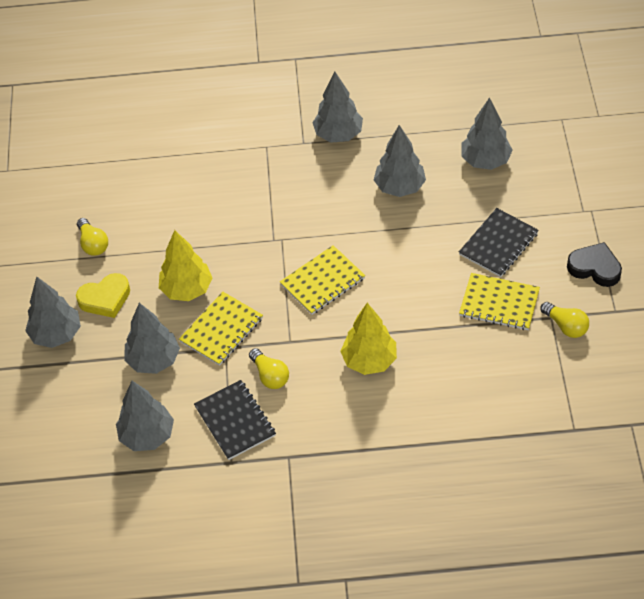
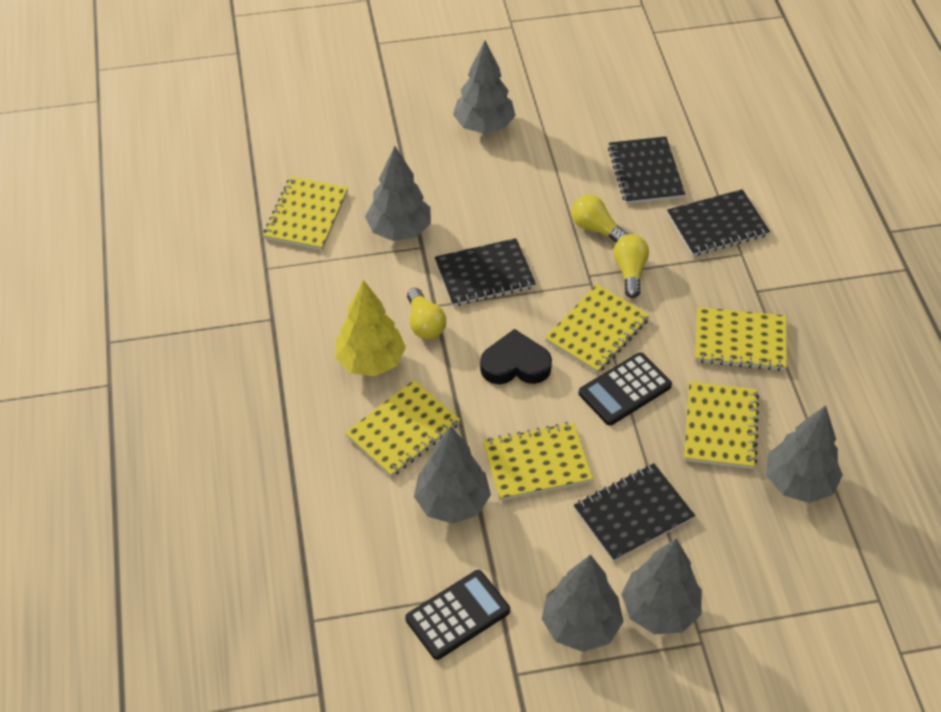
black calculator: 0 -> 2
black notebook: 2 -> 4
yellow heart: 1 -> 0
yellow notebook: 3 -> 6
yellow tree: 2 -> 1

